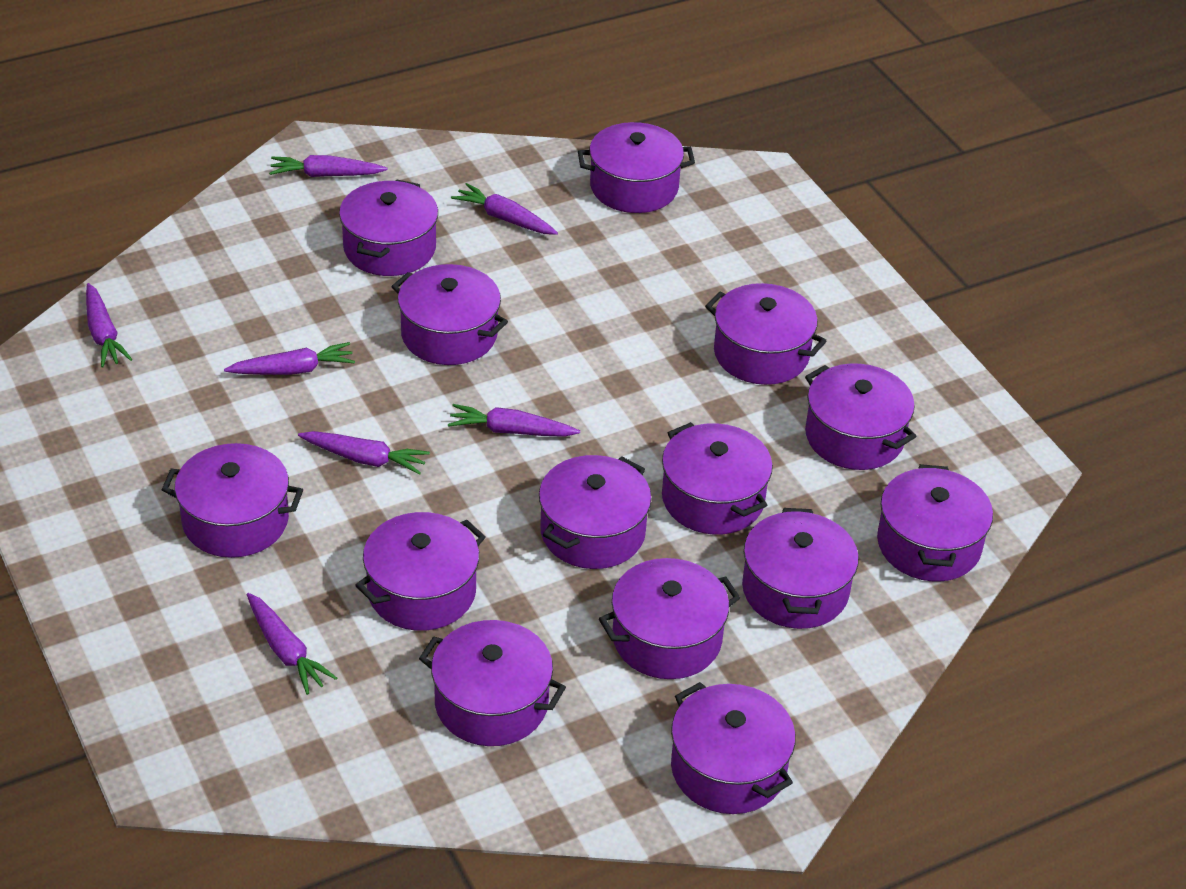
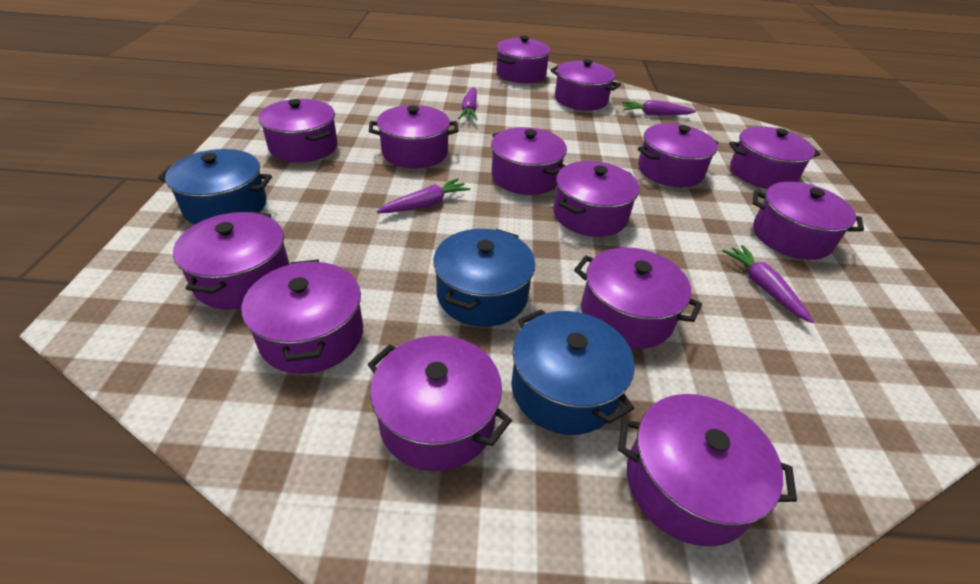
blue pot: 0 -> 3
purple carrot: 7 -> 4

